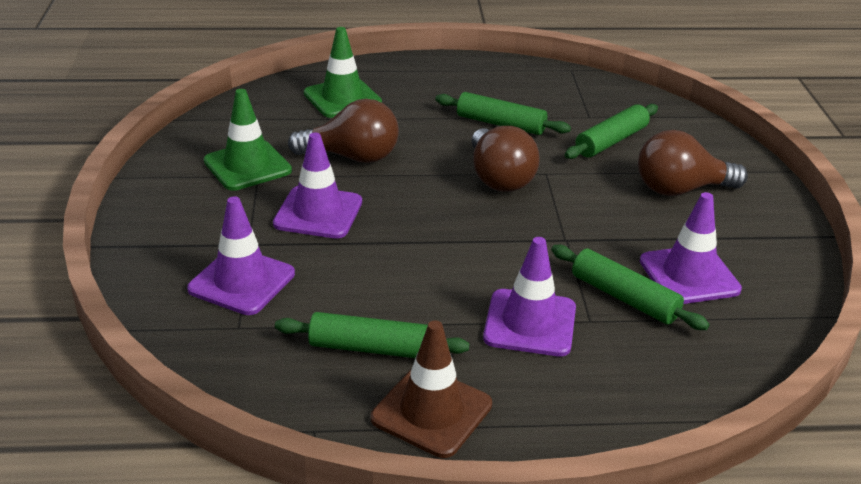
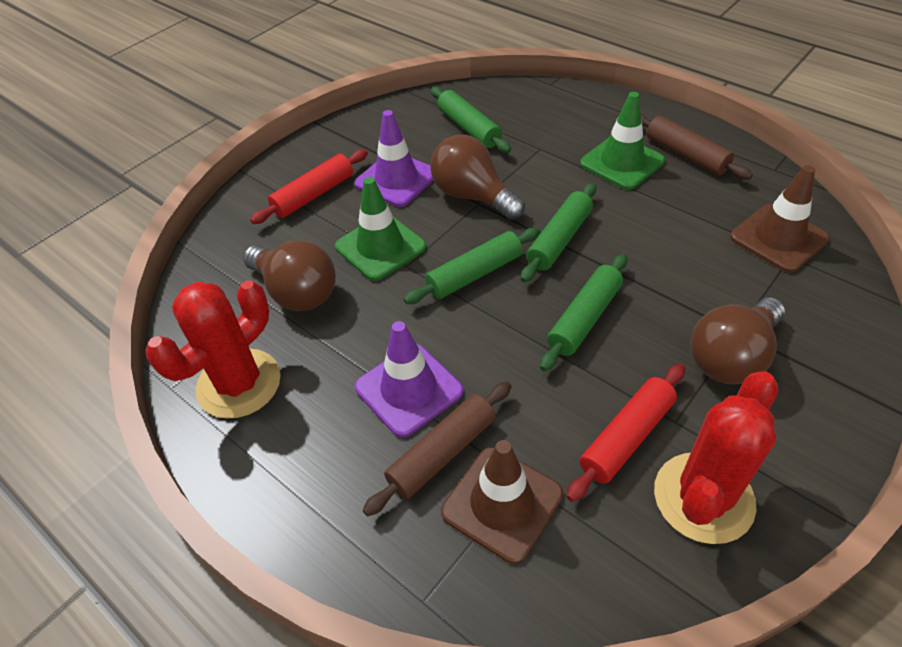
brown rolling pin: 0 -> 2
brown traffic cone: 1 -> 2
purple traffic cone: 4 -> 2
red cactus: 0 -> 2
red rolling pin: 0 -> 2

